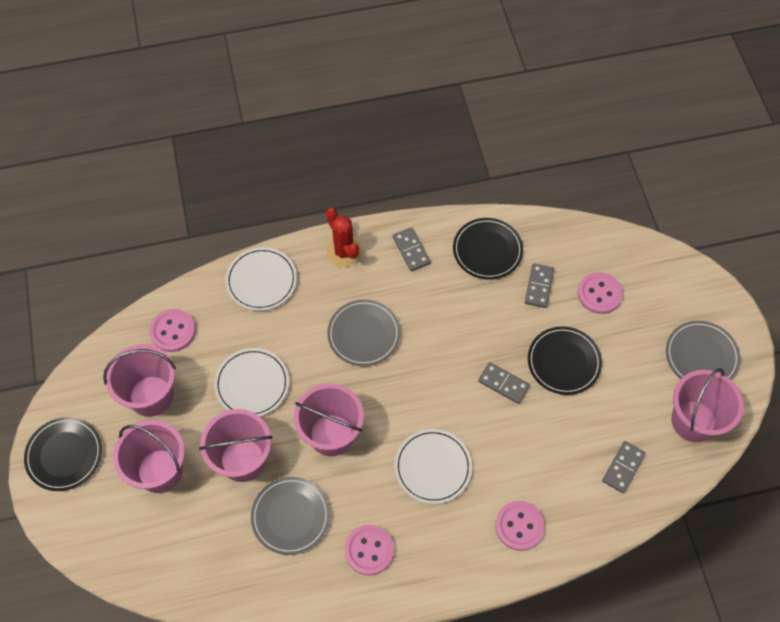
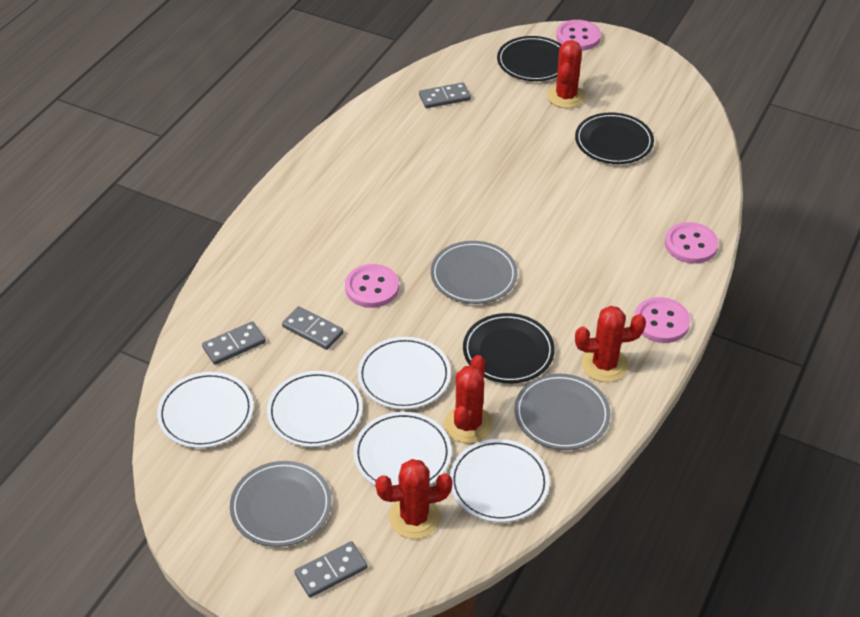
pink bucket: 5 -> 0
red cactus: 1 -> 4
white plate: 3 -> 5

